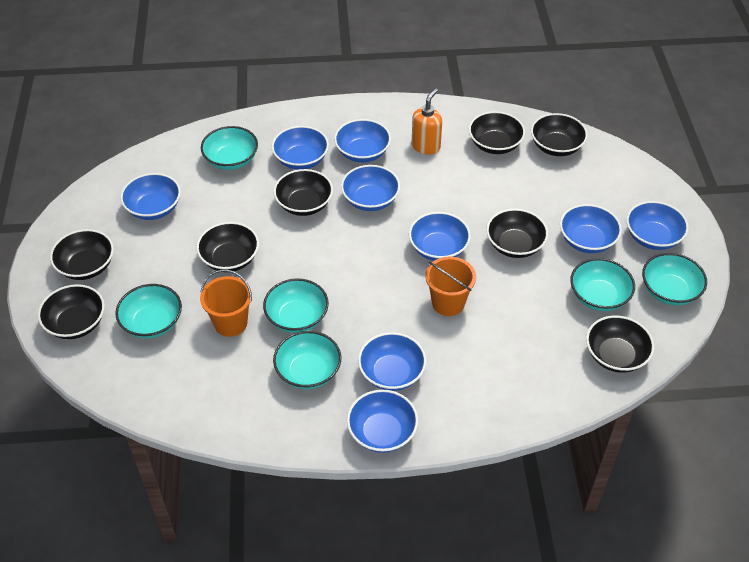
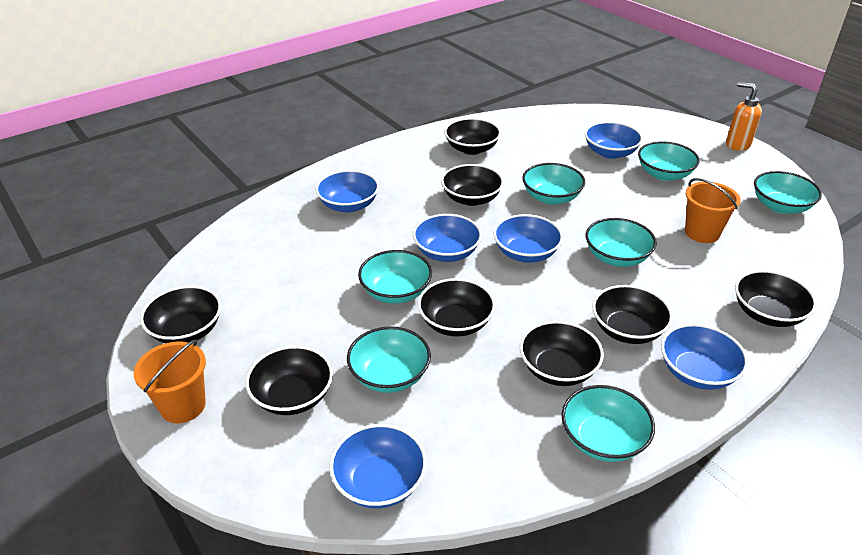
blue bowl: 9 -> 6
turquoise bowl: 6 -> 7

